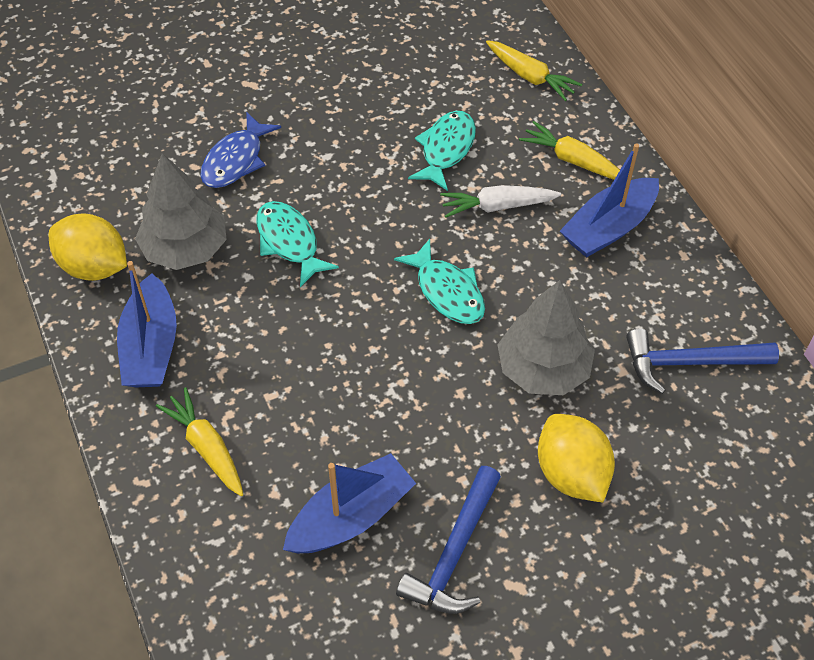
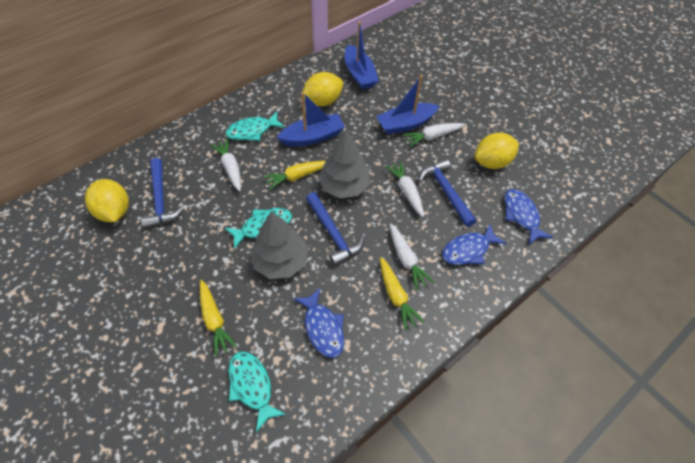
blue fish: 1 -> 3
blue hammer: 2 -> 3
white carrot: 1 -> 4
yellow lemon: 2 -> 3

